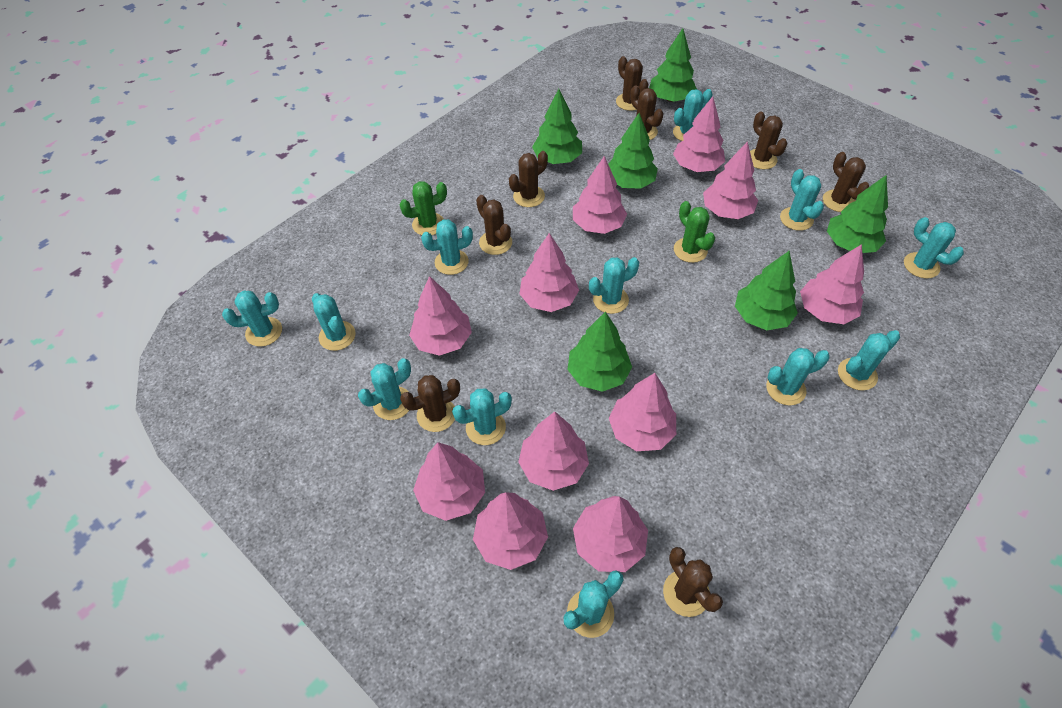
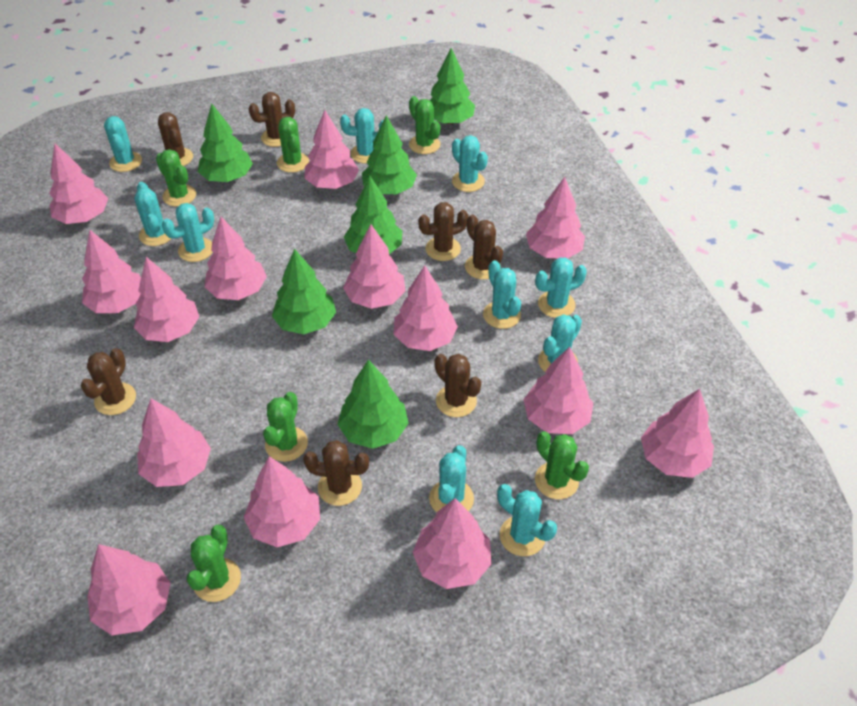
brown cactus: 8 -> 7
green cactus: 2 -> 6
pink tree: 11 -> 14
turquoise cactus: 12 -> 10

